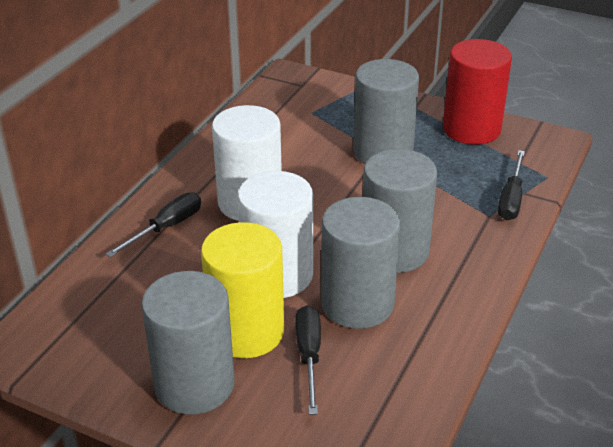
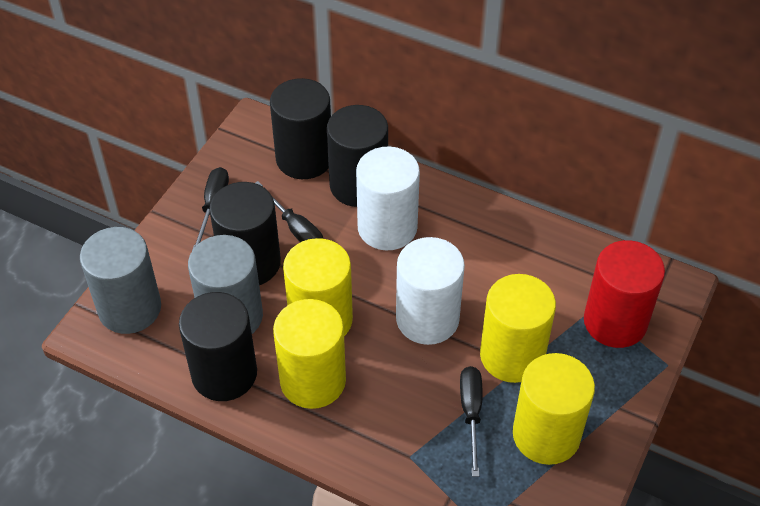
black cylinder: 0 -> 4
grey cylinder: 4 -> 2
yellow cylinder: 1 -> 4

